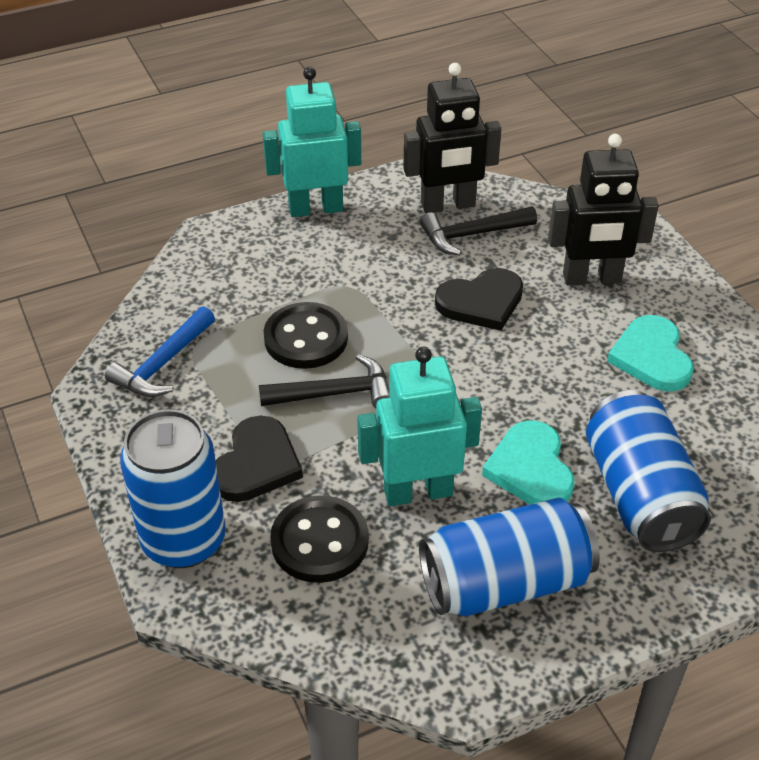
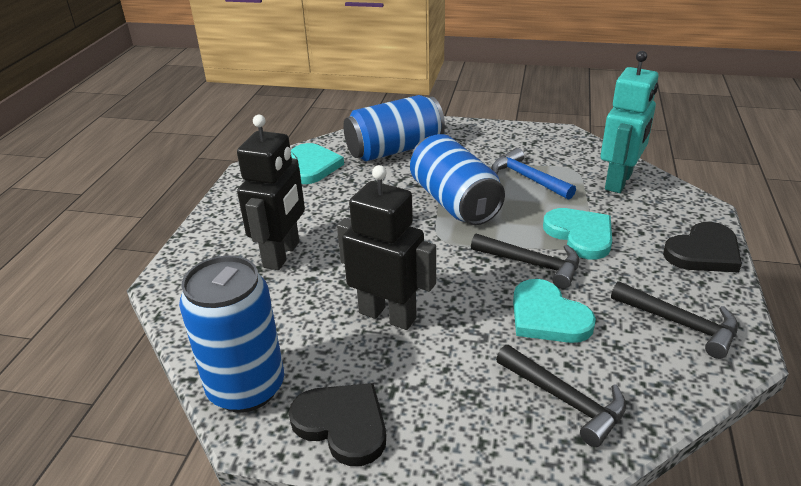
black button: 2 -> 0
black hammer: 2 -> 3
turquoise heart: 2 -> 3
turquoise robot: 2 -> 1

